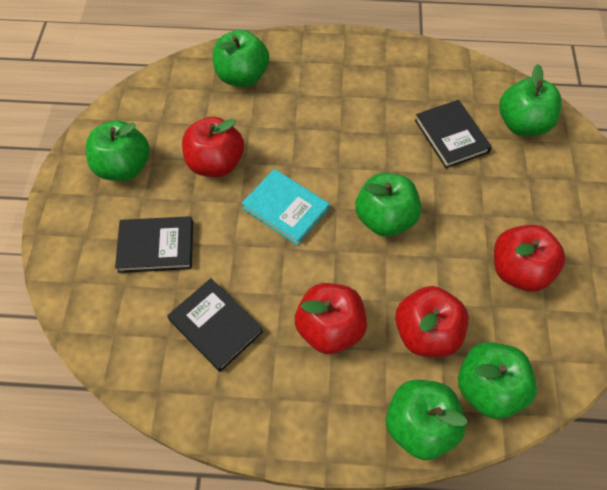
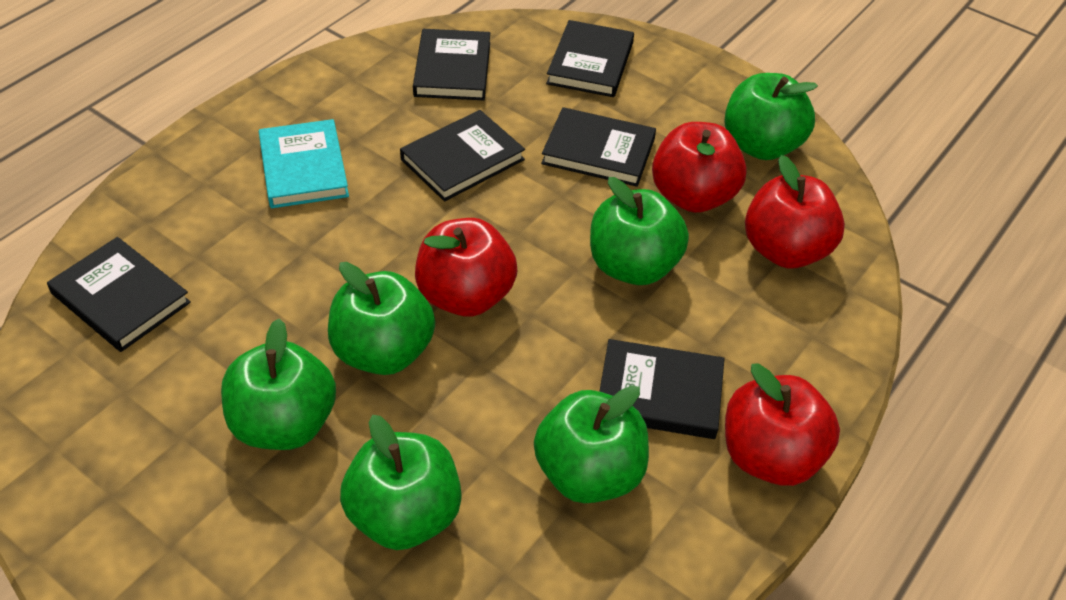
black book: 3 -> 6

